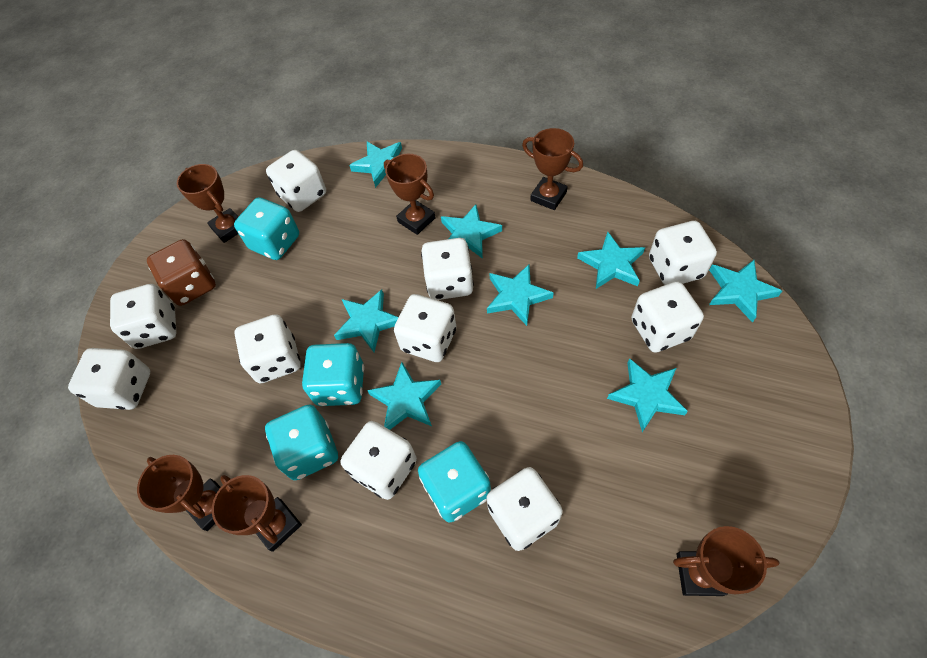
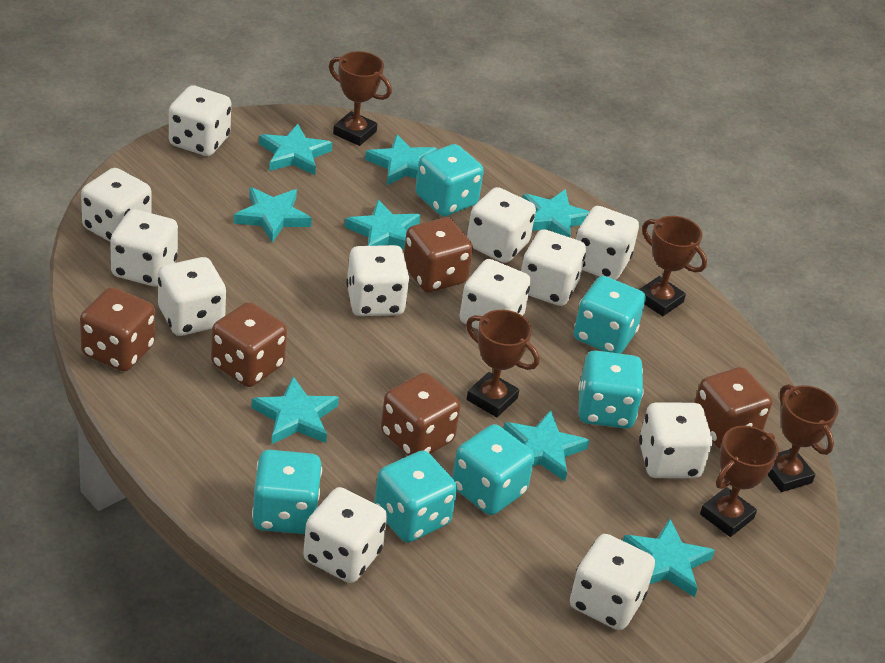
brown dice: 1 -> 5
brown trophy: 6 -> 5
turquoise dice: 4 -> 6
white dice: 10 -> 12

